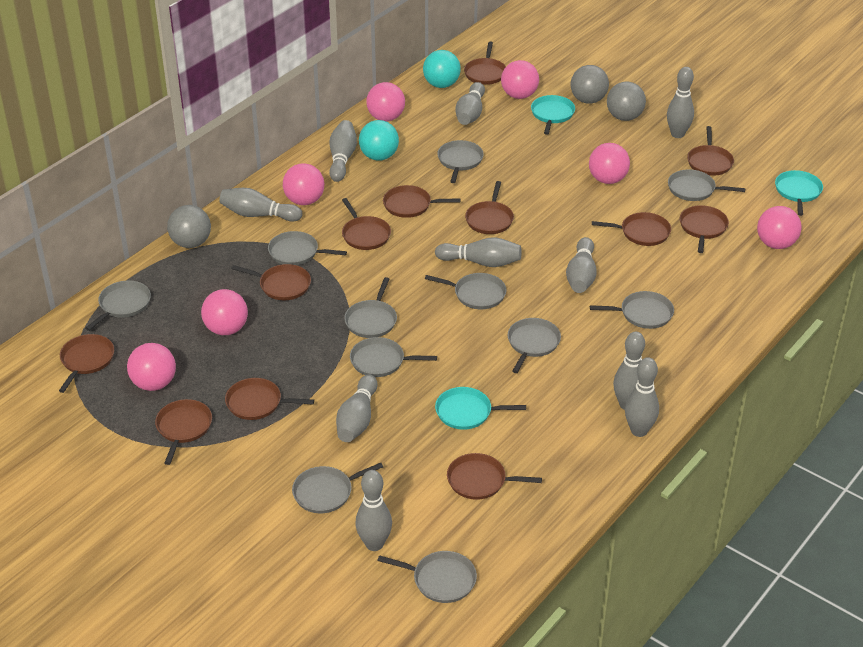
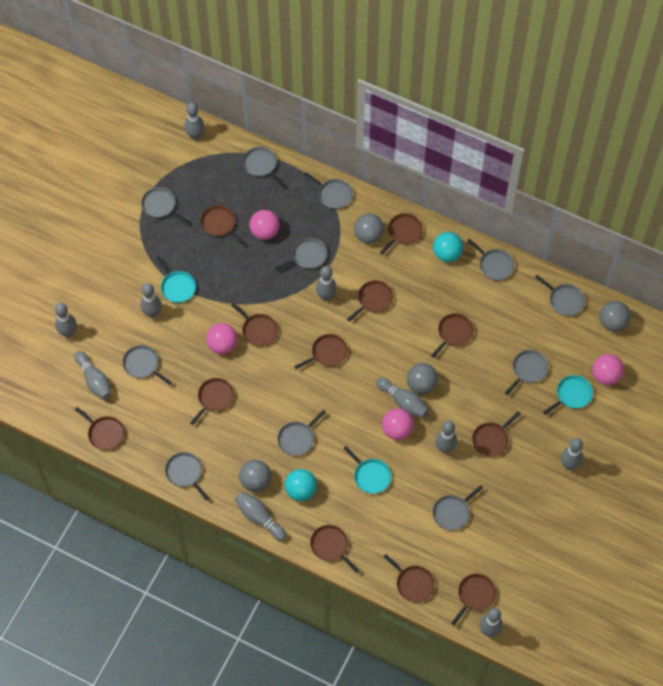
grey ball: 3 -> 4
pink ball: 7 -> 4

